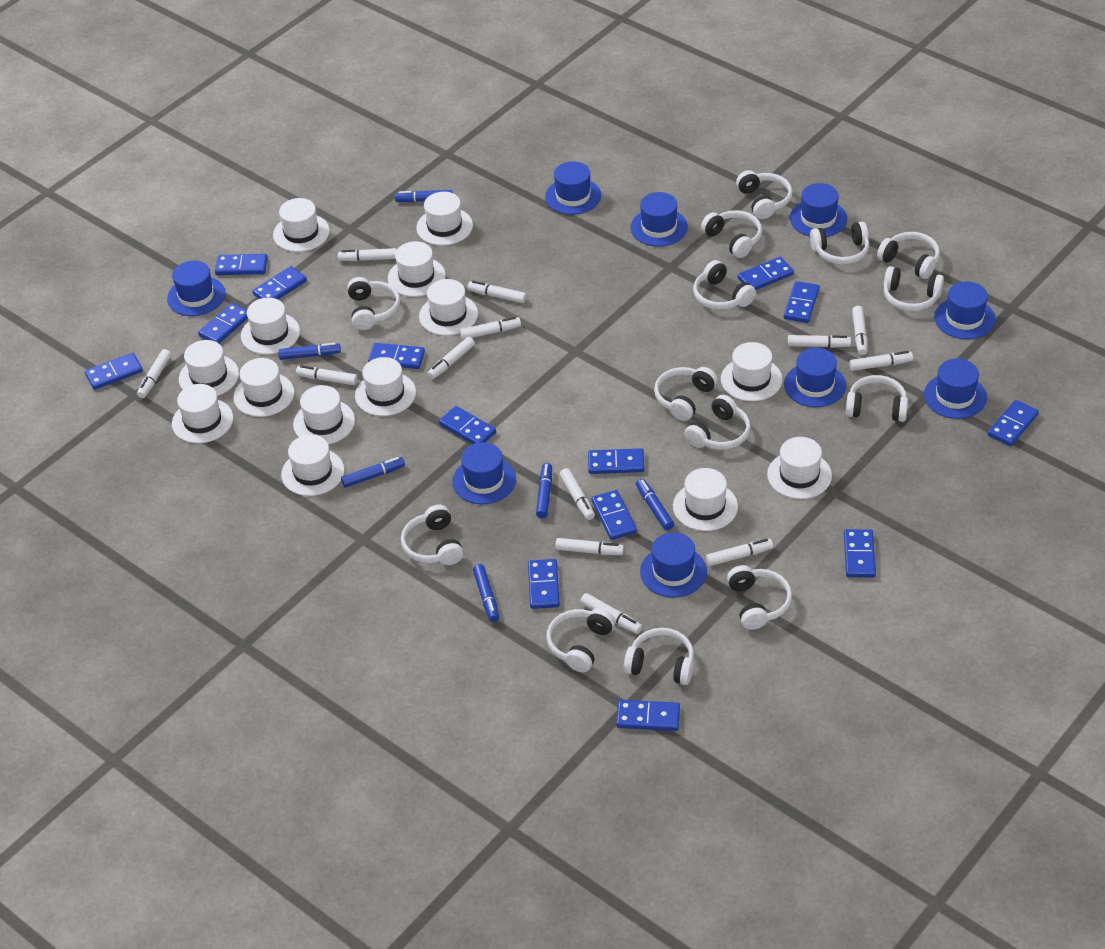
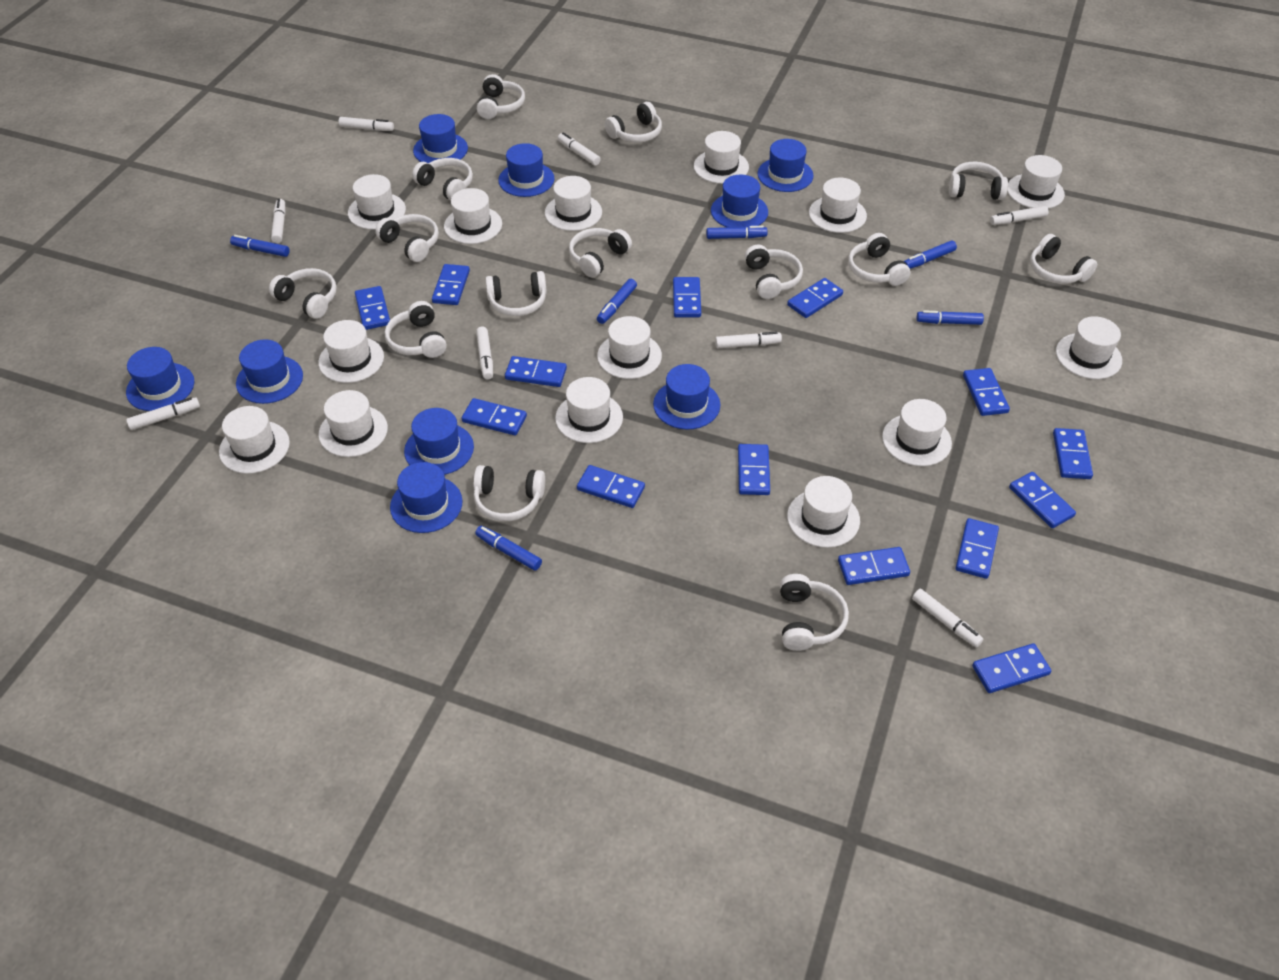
white marker: 13 -> 8

